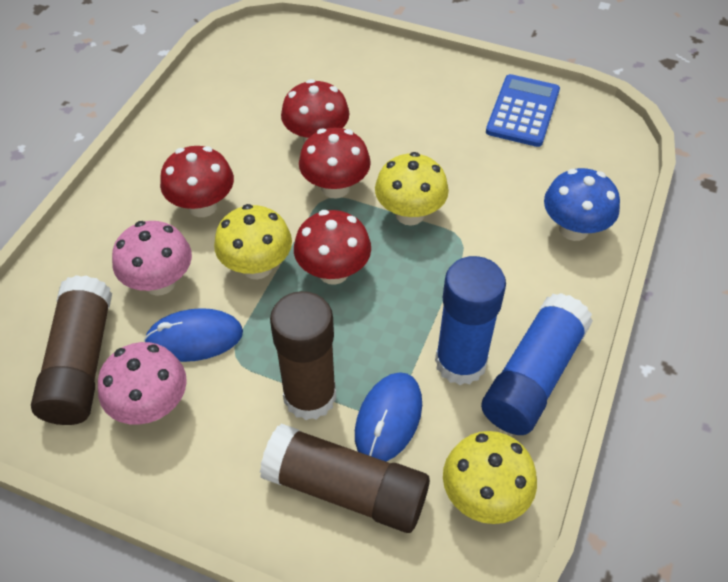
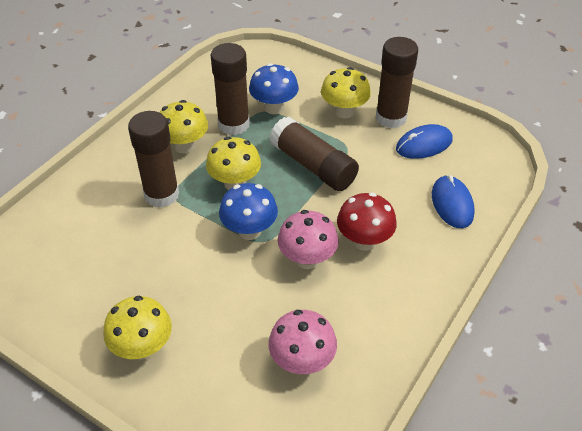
blue calculator: 1 -> 0
blue glue stick: 2 -> 0
blue mushroom: 1 -> 2
brown glue stick: 3 -> 4
red mushroom: 4 -> 1
yellow mushroom: 3 -> 4

